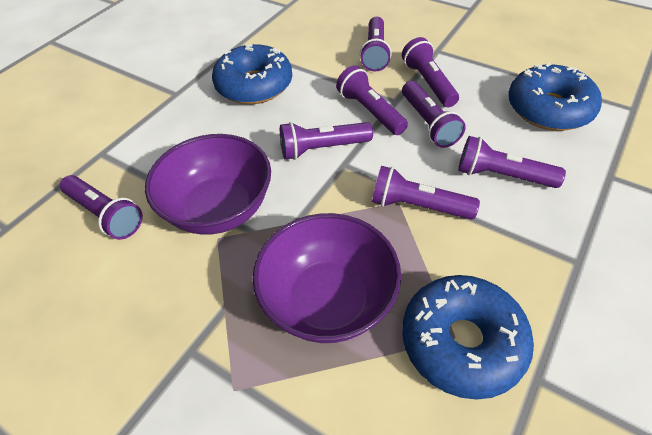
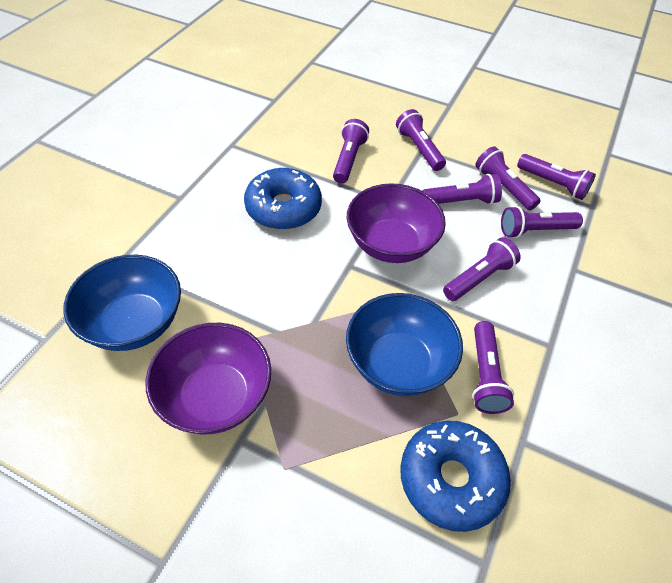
blue bowl: 0 -> 2
blue donut: 3 -> 2

